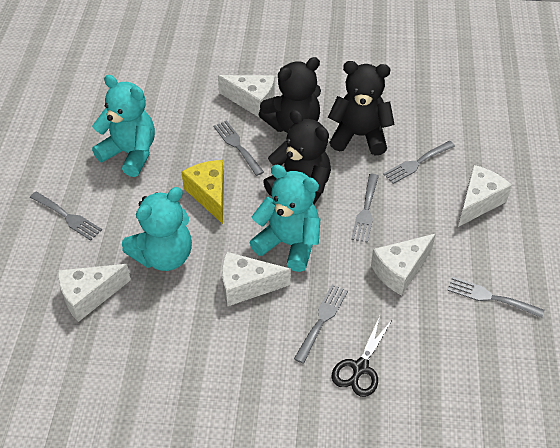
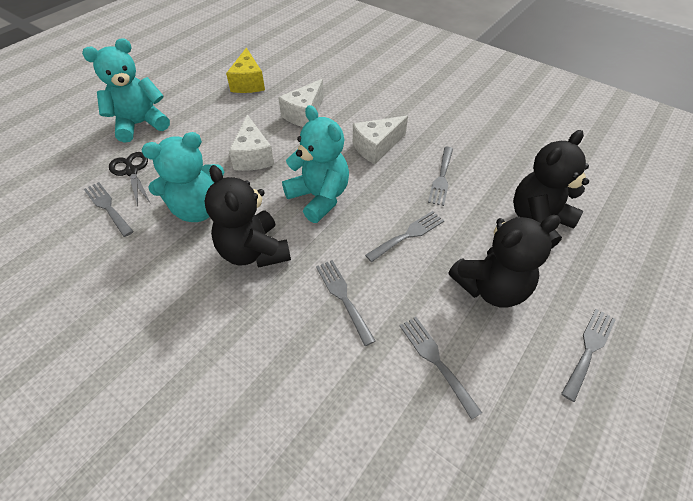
white cheese: 5 -> 3

